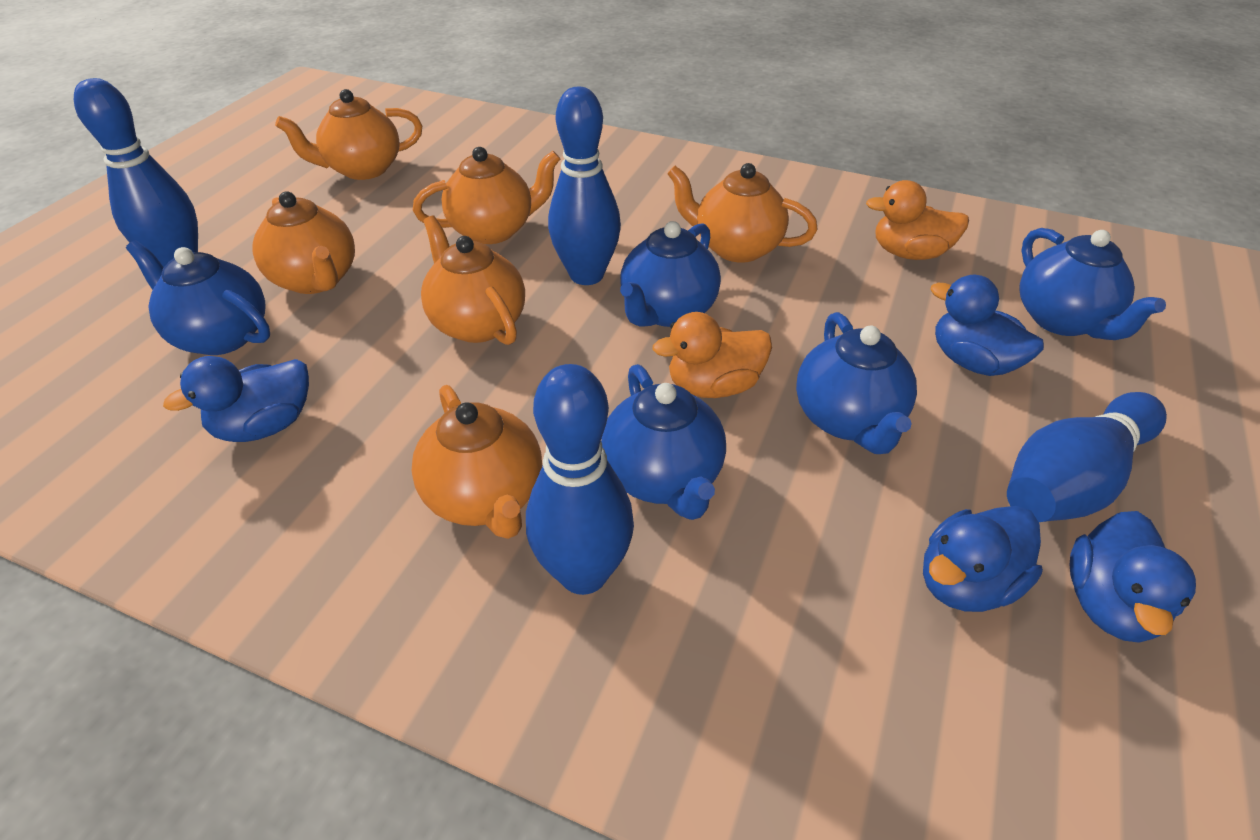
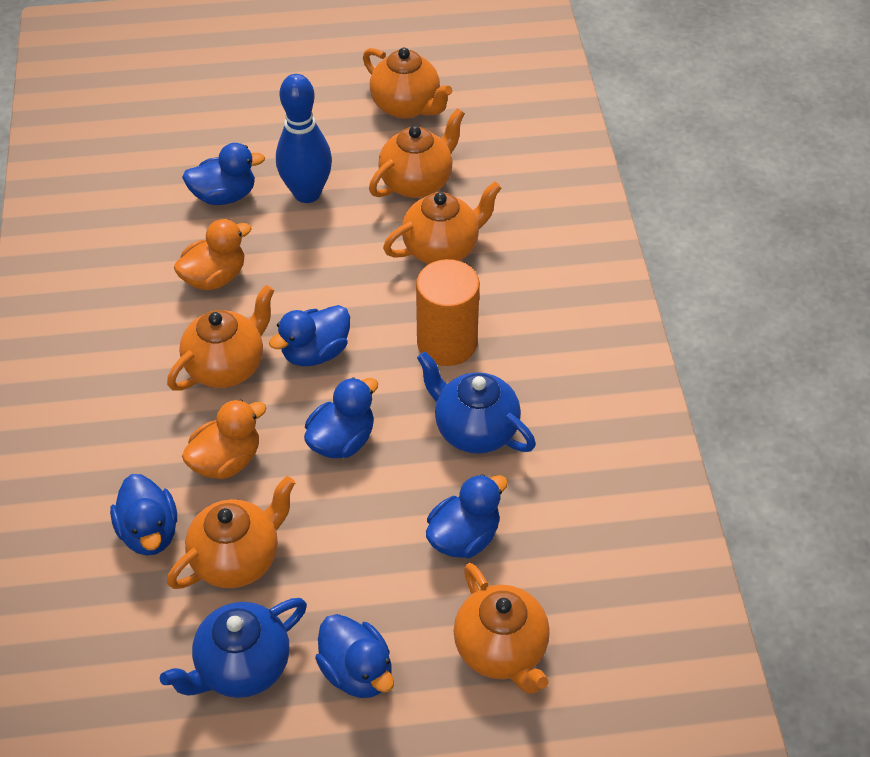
blue bowling pin: 4 -> 1
blue duck: 4 -> 6
blue teapot: 5 -> 2
orange cylinder: 0 -> 1

